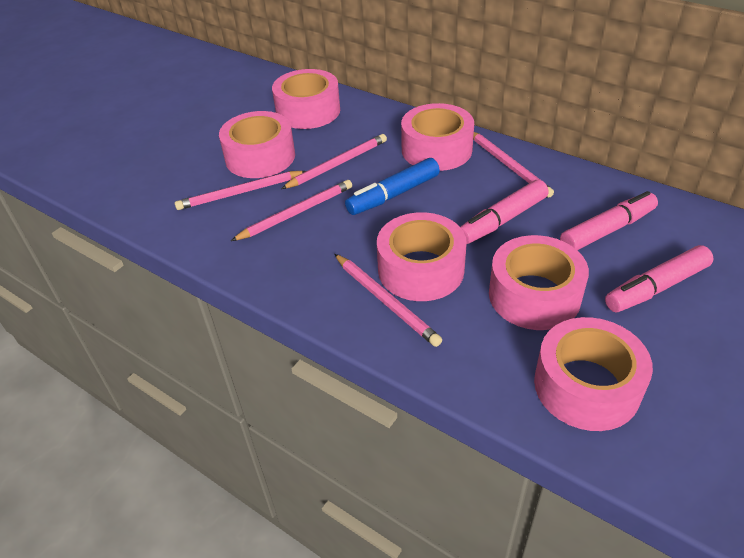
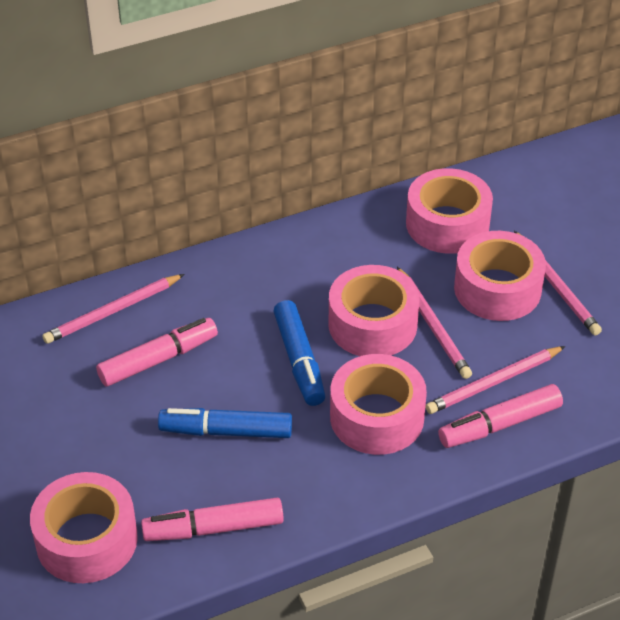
blue marker: 1 -> 2
pink pencil: 5 -> 4
pink tape: 6 -> 5

